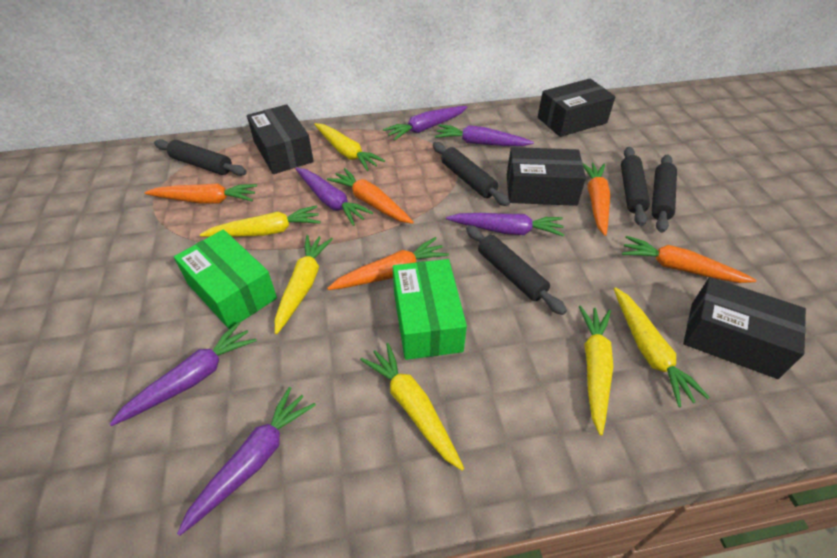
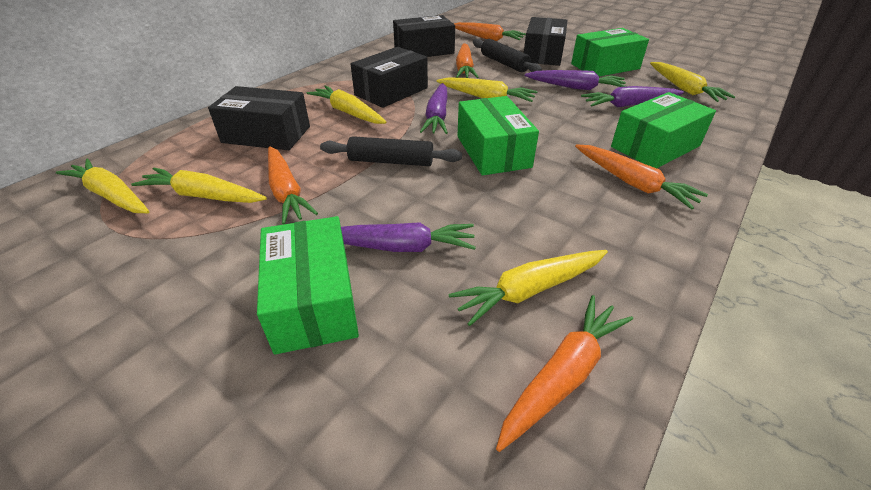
black rolling pin: 5 -> 2
green box: 2 -> 4
purple carrot: 6 -> 4

